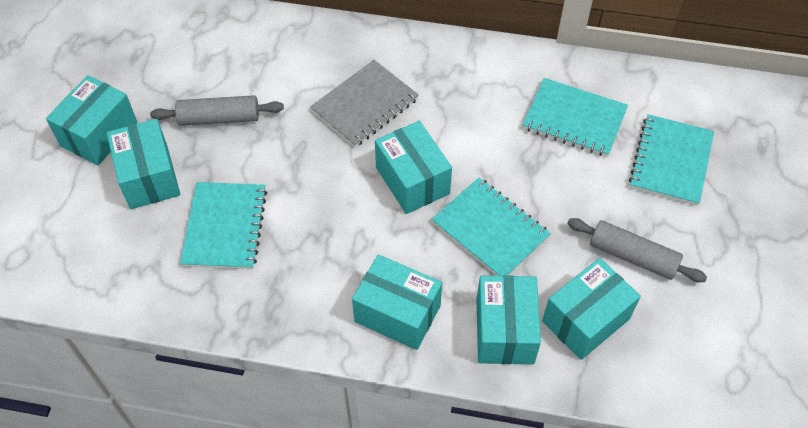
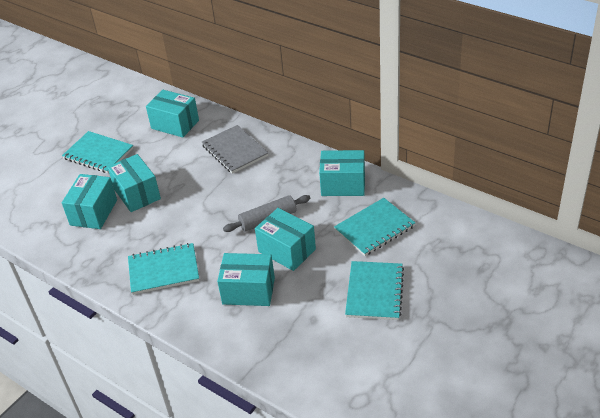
grey rolling pin: 2 -> 1

